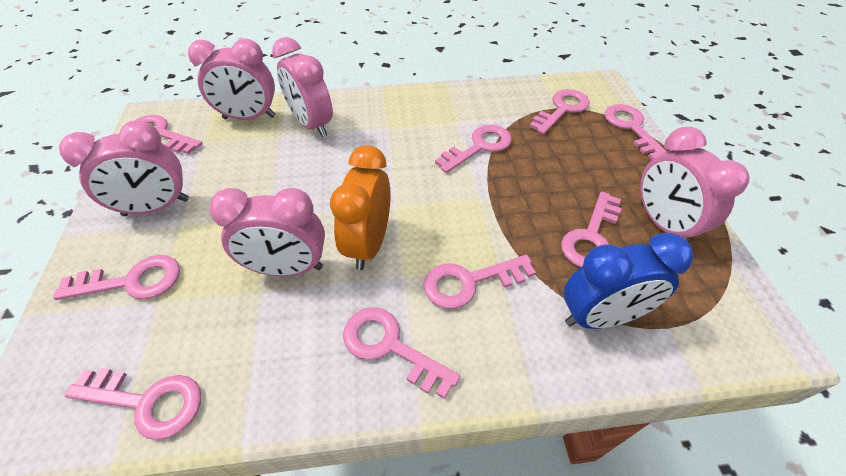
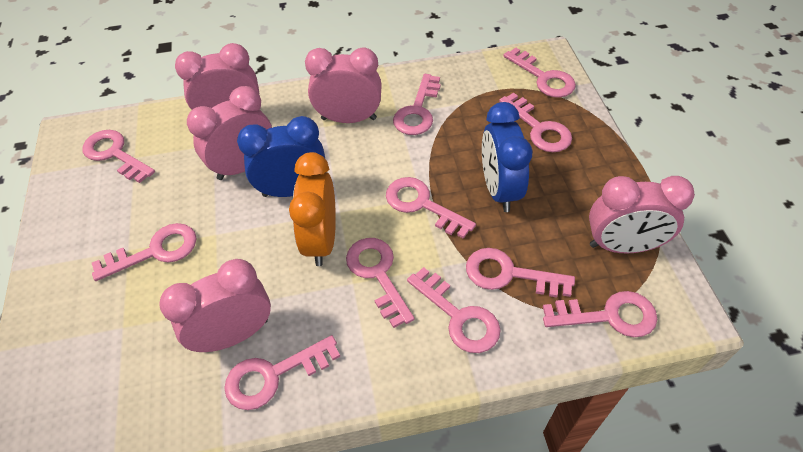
blue clock: 1 -> 2
pink key: 9 -> 11

